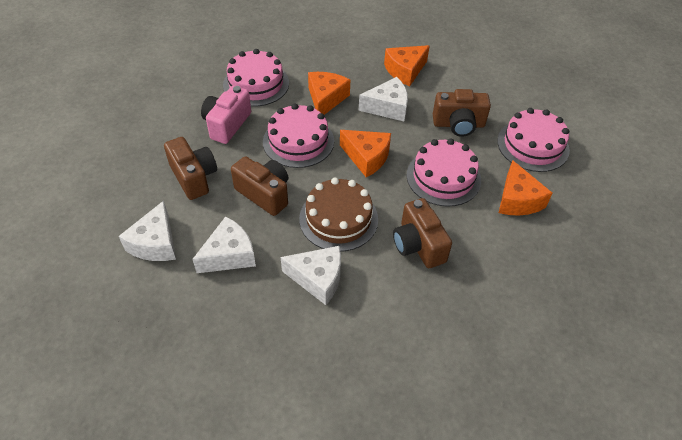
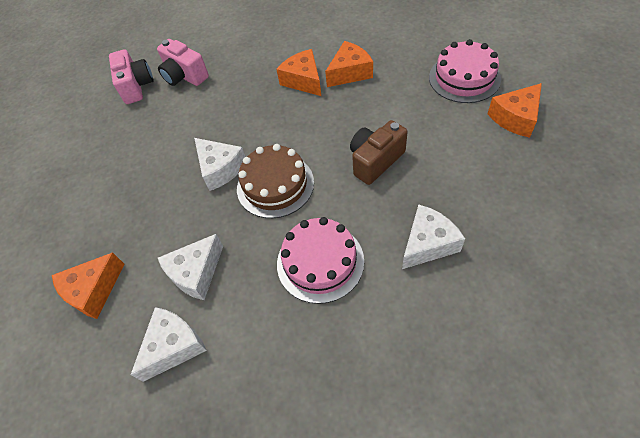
brown camera: 4 -> 1
pink cake: 4 -> 2
pink camera: 1 -> 2

